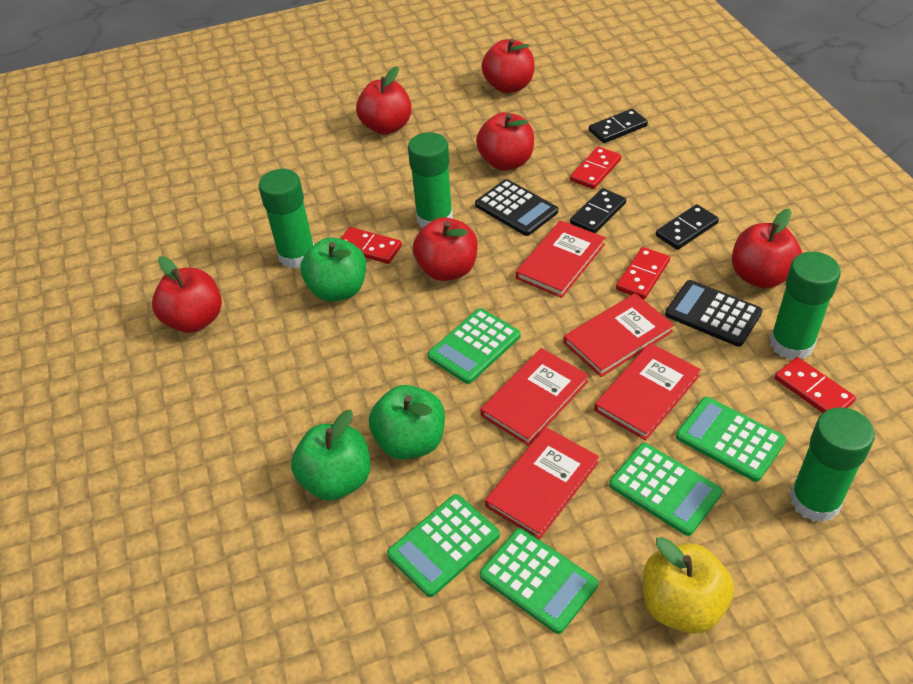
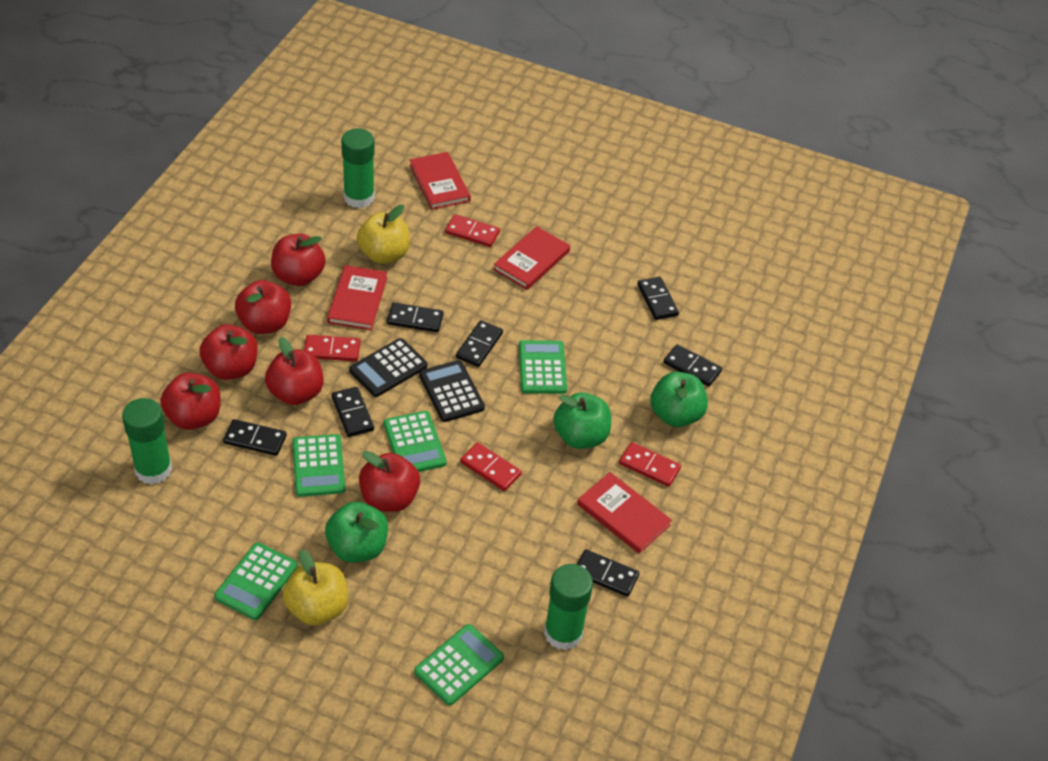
black domino: 3 -> 7
green glue stick: 4 -> 3
red book: 5 -> 4
yellow apple: 1 -> 2

